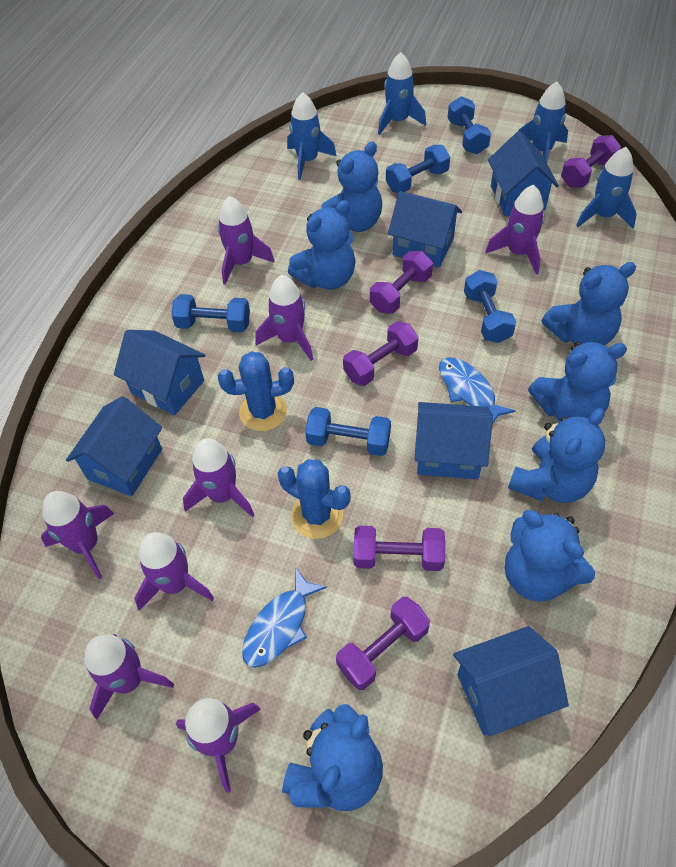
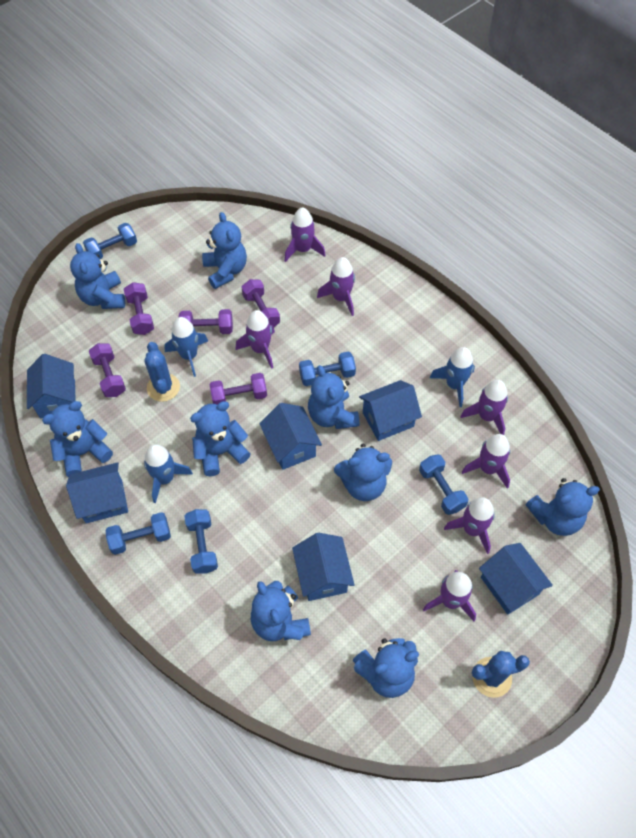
blue fish: 2 -> 0
blue rocket: 4 -> 3
blue teddy bear: 7 -> 9
purple rocket: 8 -> 7

